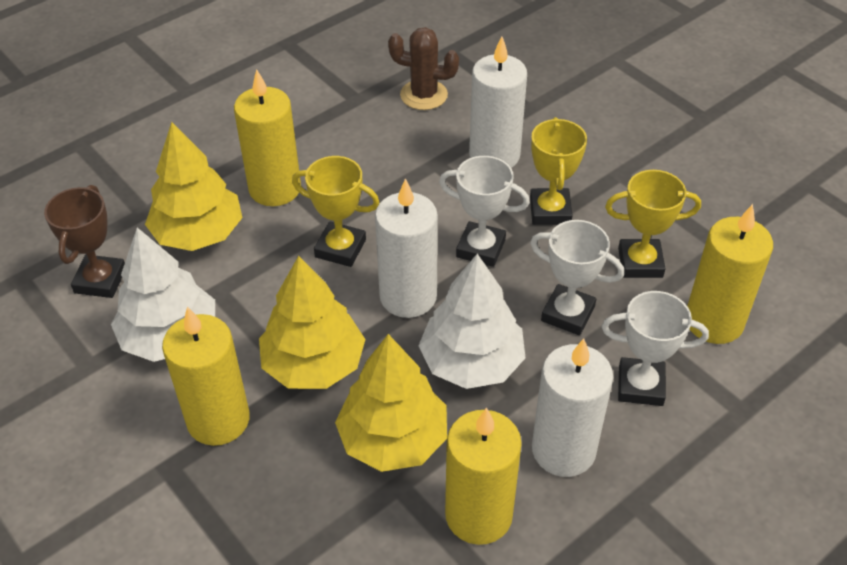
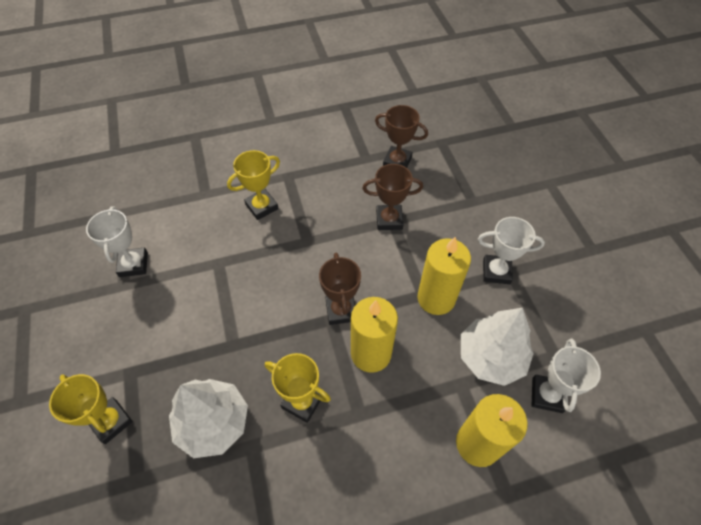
brown cactus: 1 -> 0
brown trophy: 1 -> 3
white candle: 3 -> 0
yellow candle: 4 -> 3
yellow tree: 3 -> 0

